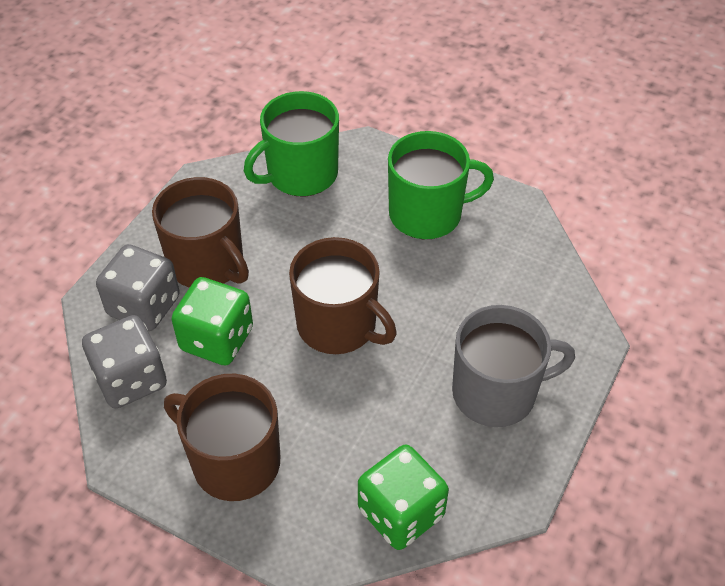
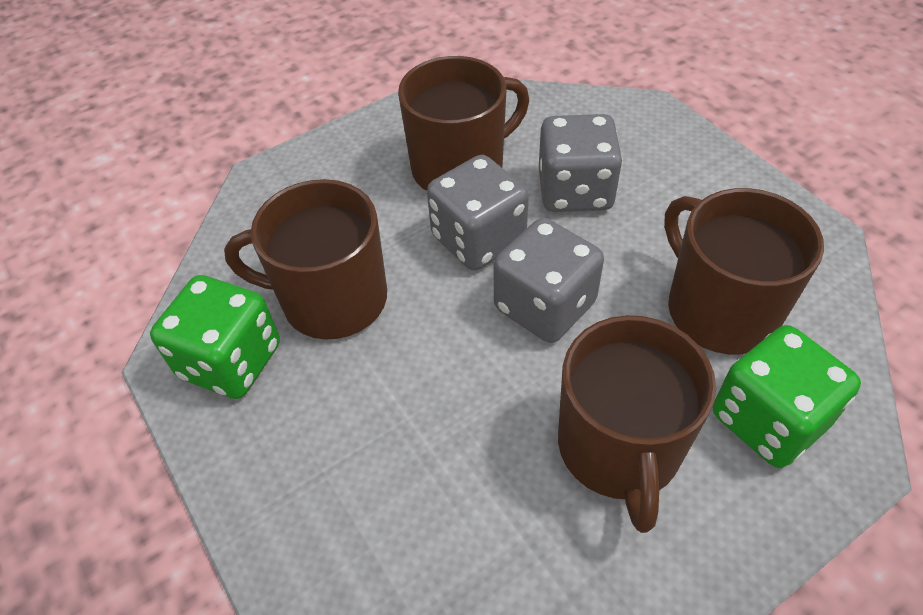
brown mug: 3 -> 4
green mug: 2 -> 0
grey dice: 2 -> 3
grey mug: 1 -> 0

